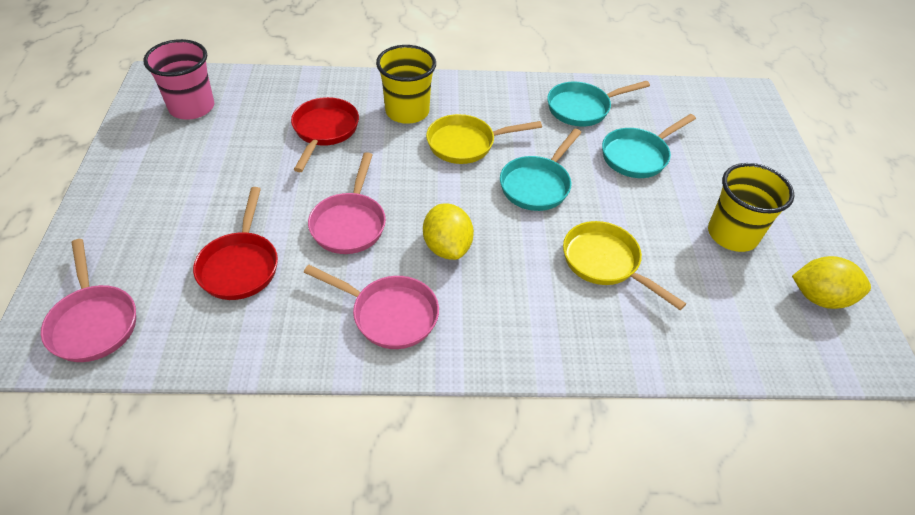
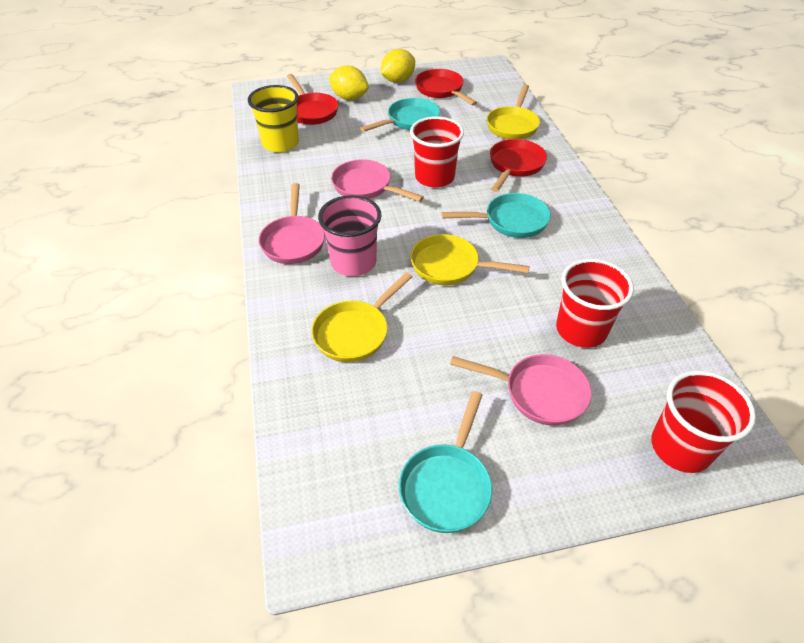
red cup: 0 -> 3
red pan: 2 -> 3
yellow cup: 2 -> 1
yellow pan: 2 -> 3

